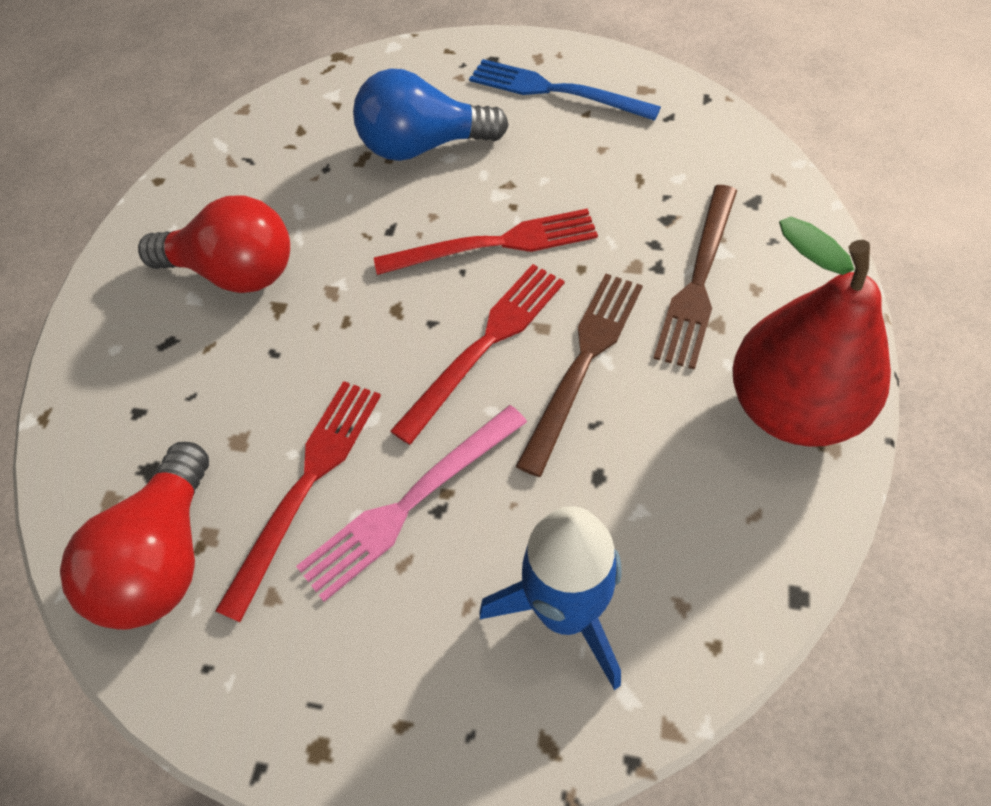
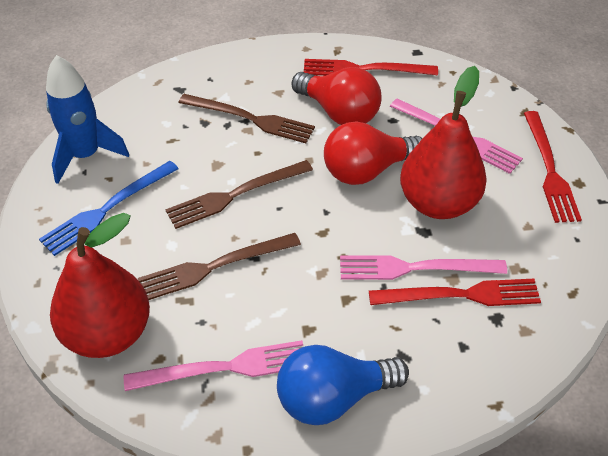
brown fork: 2 -> 3
pink fork: 1 -> 3
red pear: 1 -> 2

